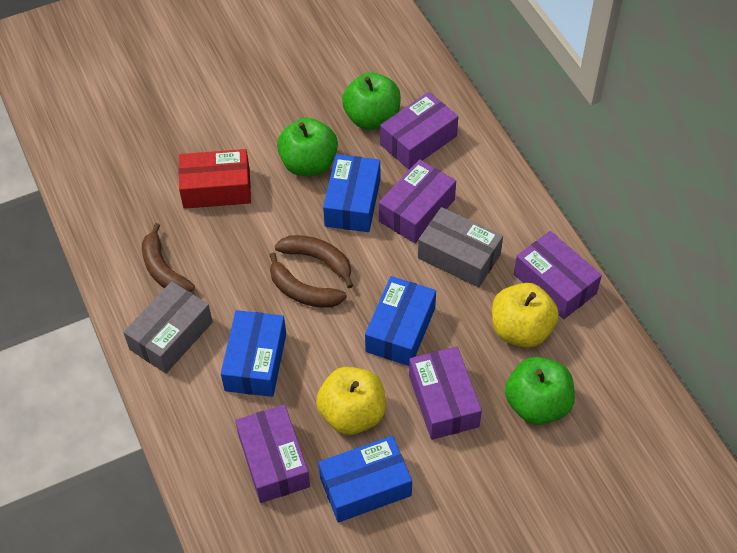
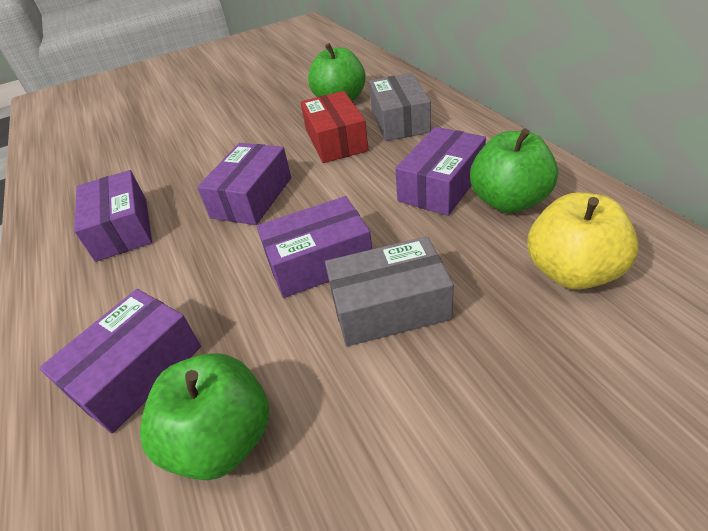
blue box: 4 -> 0
brown banana: 3 -> 0
yellow apple: 2 -> 1

